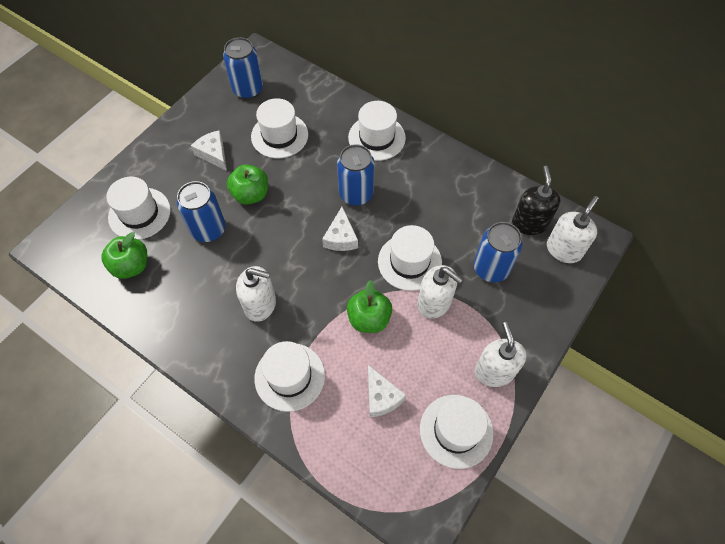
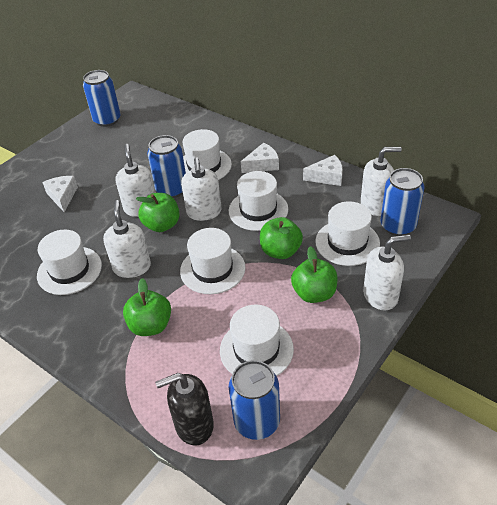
green apple: 3 -> 4
white soap dispenser: 4 -> 5

